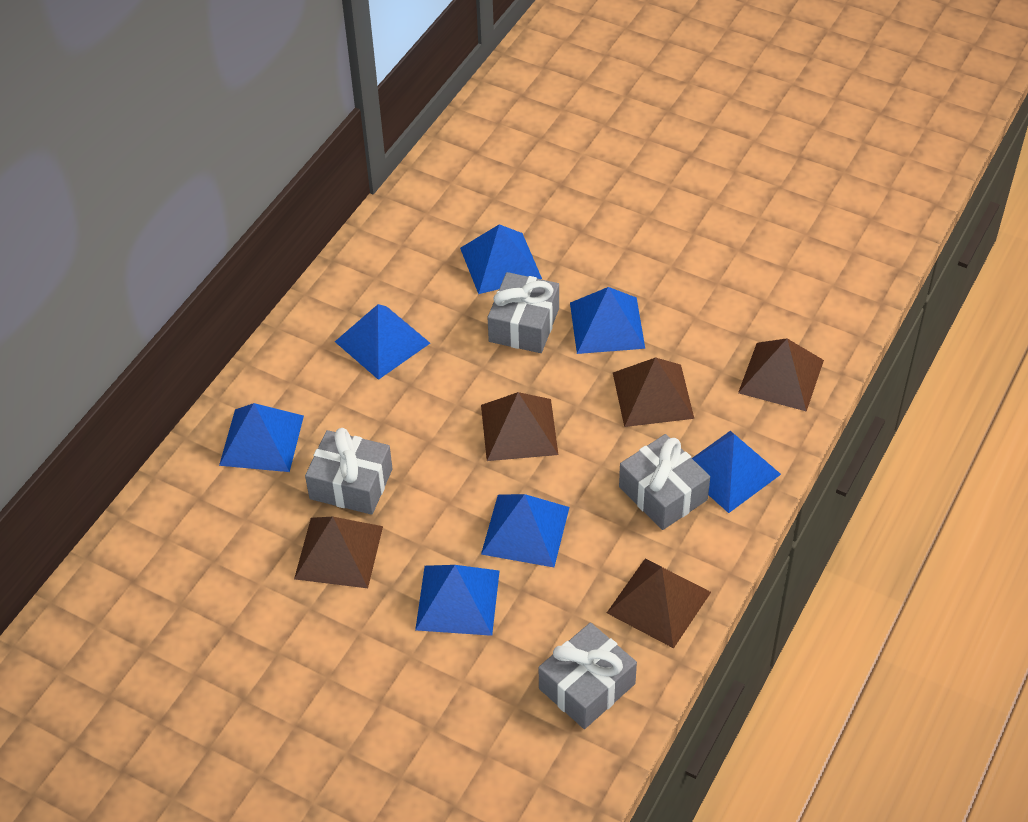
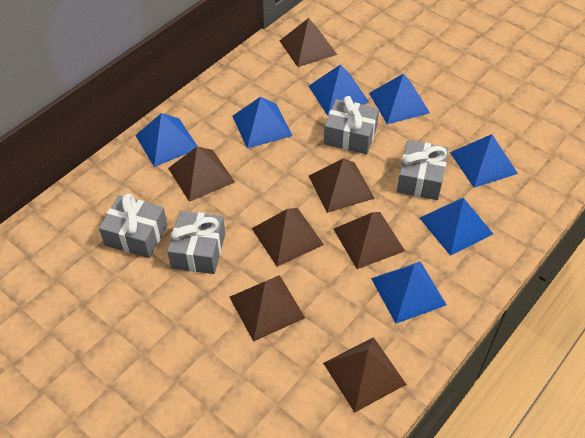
brown pyramid: 5 -> 7

